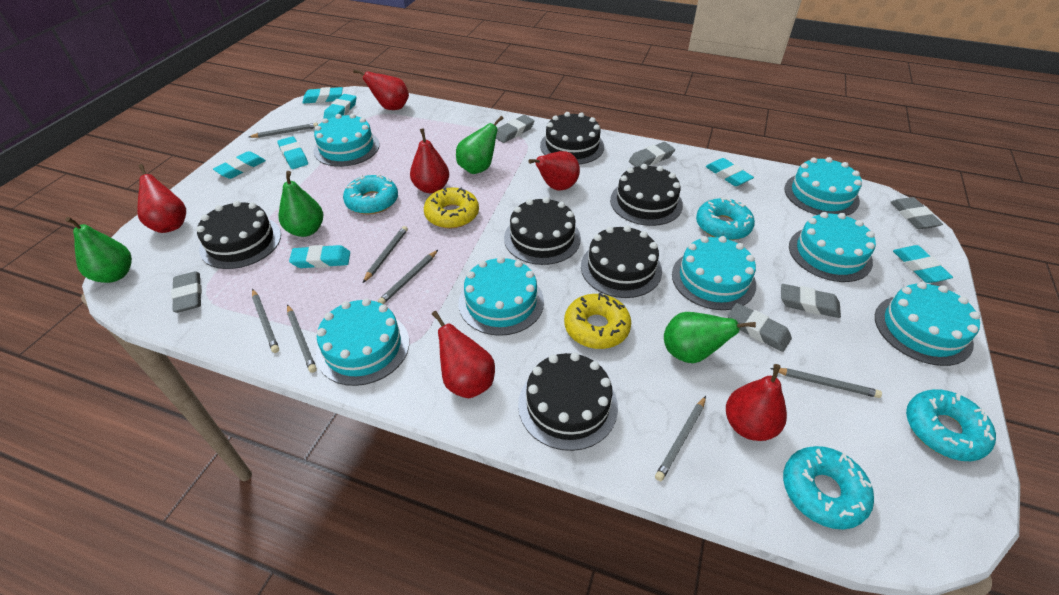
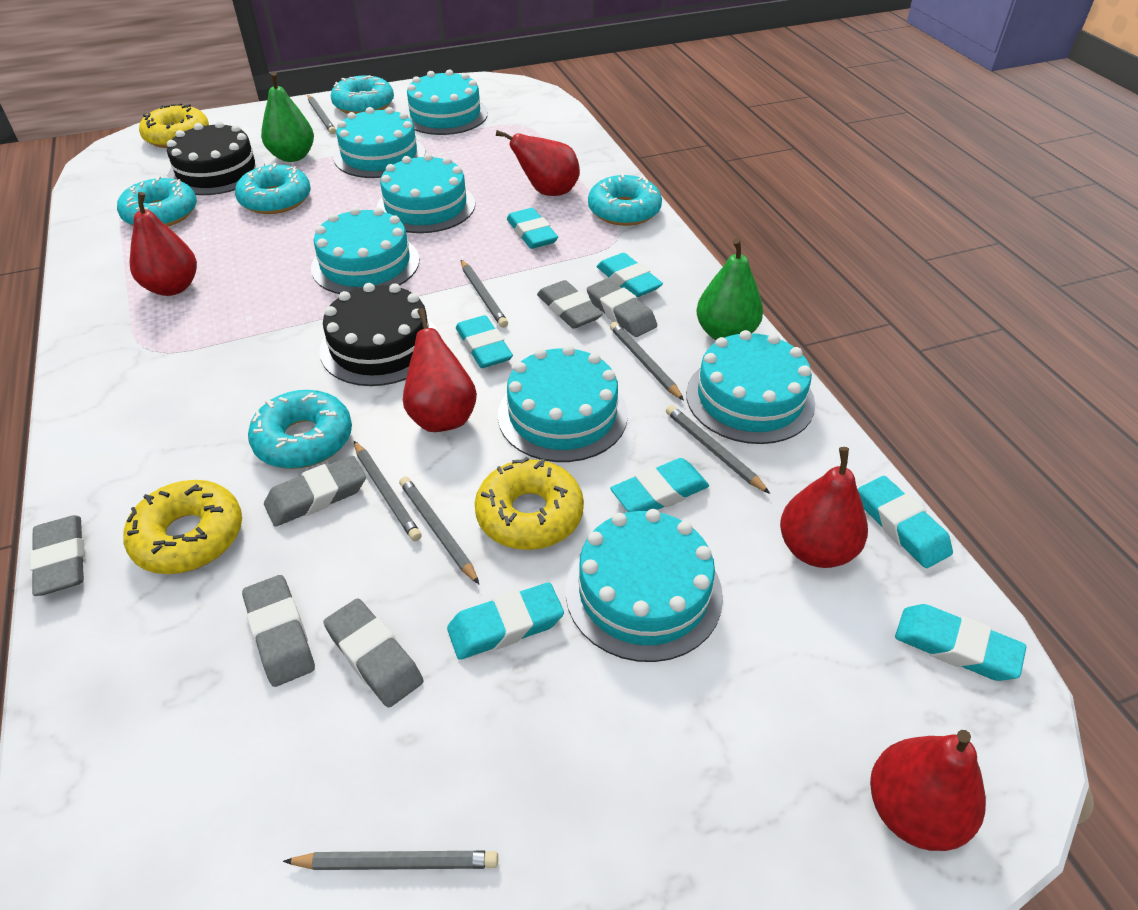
black cake: 6 -> 2
green pear: 4 -> 2
red pear: 6 -> 5
turquoise donut: 4 -> 5
yellow donut: 2 -> 3

